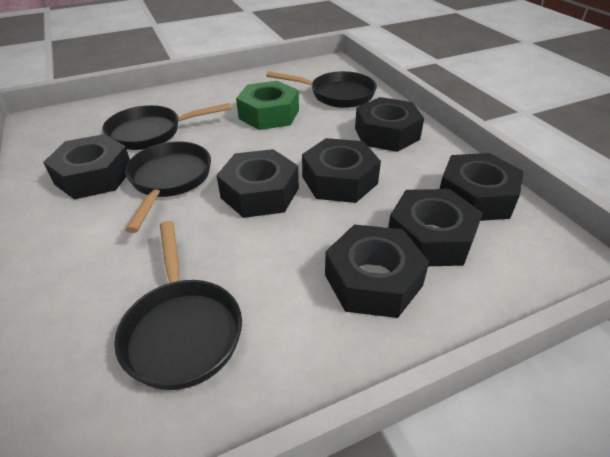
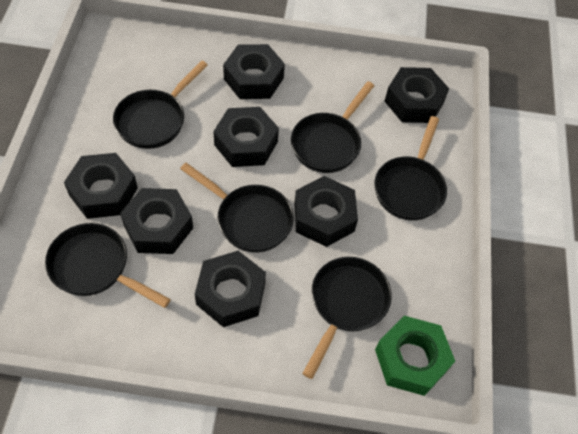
black pan: 4 -> 6

